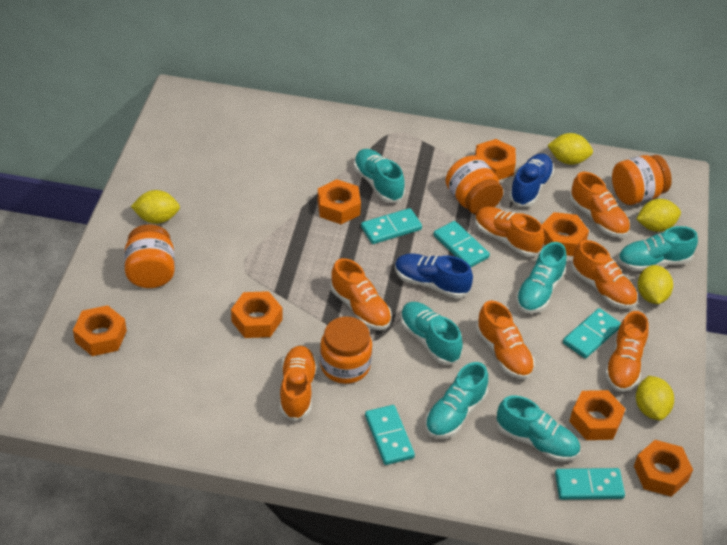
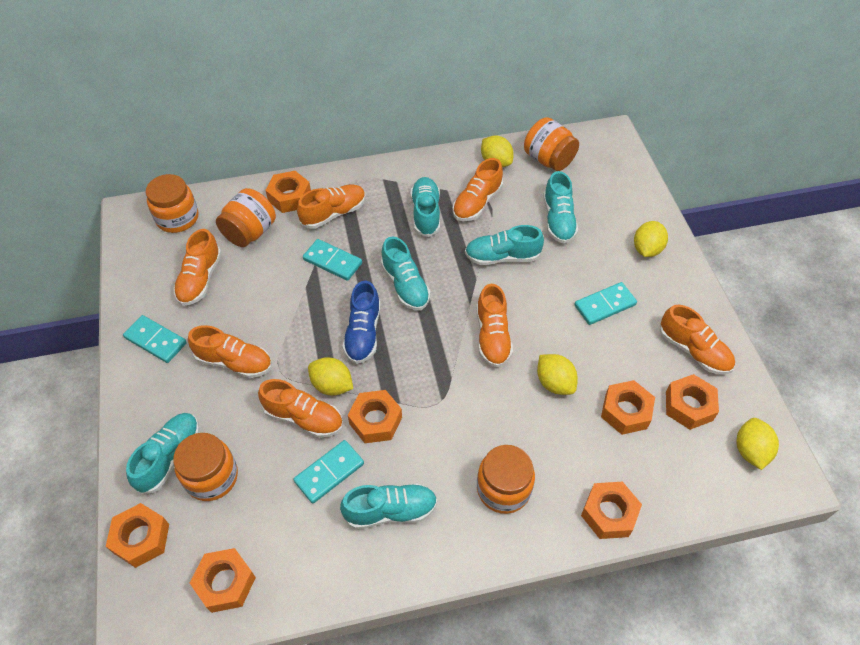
blue shoe: 2 -> 1
orange jar: 4 -> 5
turquoise domino: 5 -> 4

